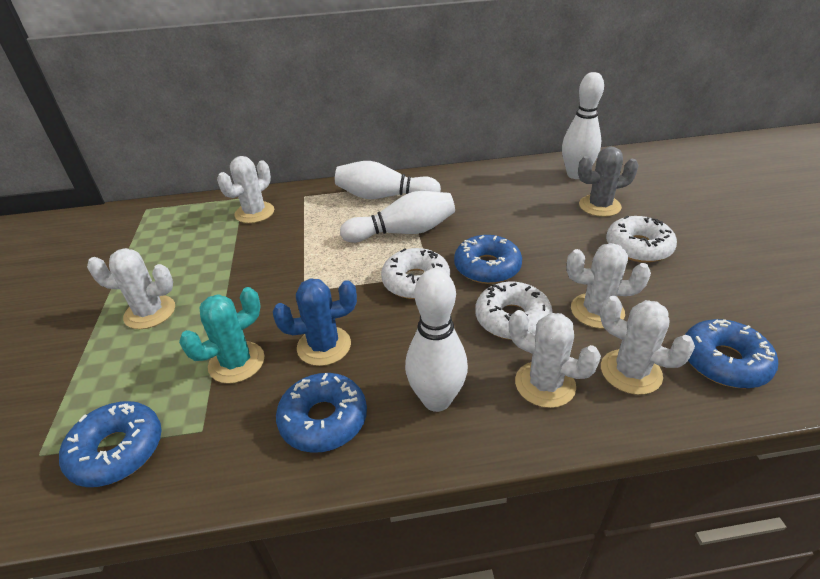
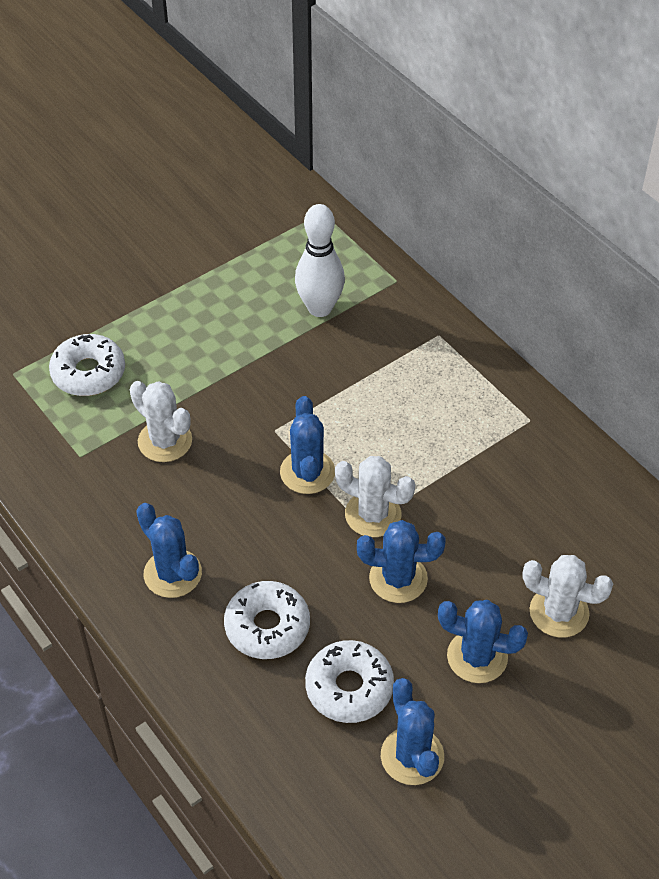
blue cactus: 1 -> 5
blue donut: 4 -> 0
grey cactus: 1 -> 0
turquoise cactus: 1 -> 0
white bowling pin: 4 -> 1
white cactus: 5 -> 3

